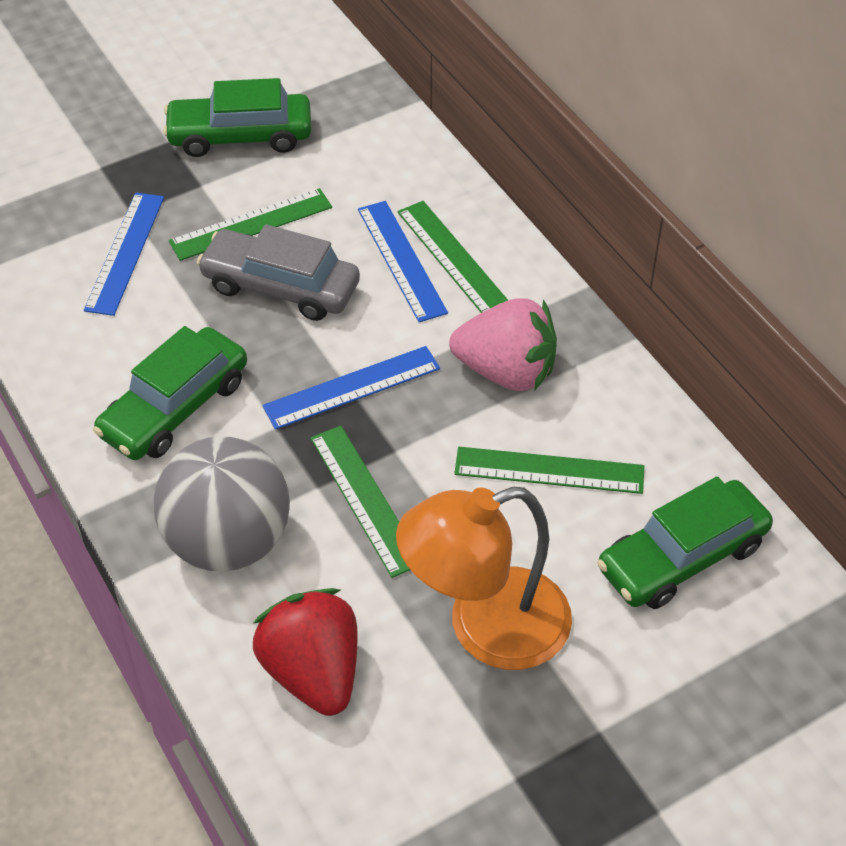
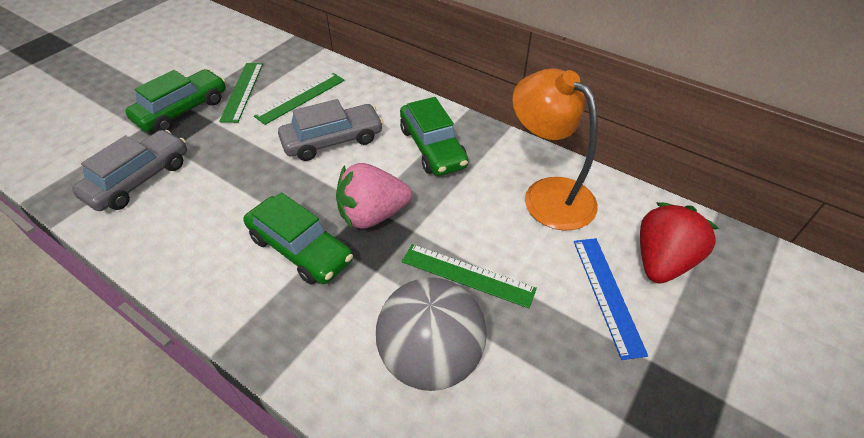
blue ruler: 3 -> 1
green ruler: 4 -> 3
grey car: 1 -> 2

